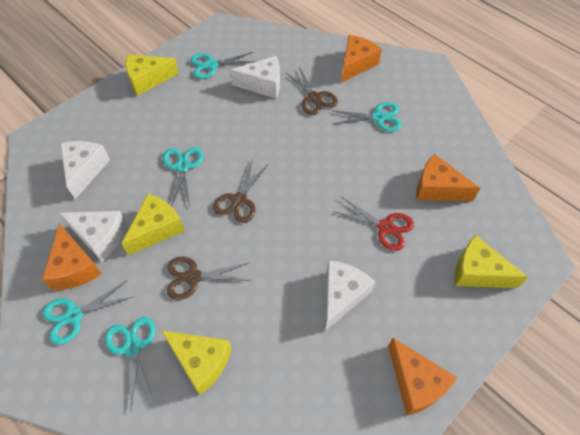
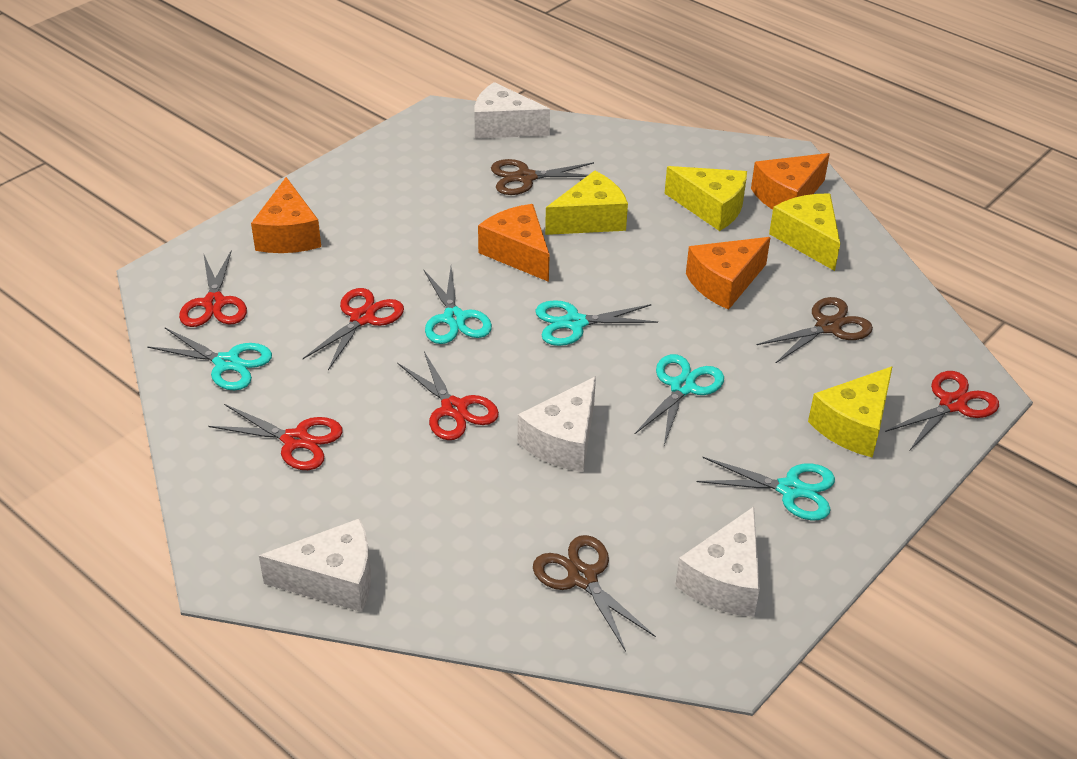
red scissors: 1 -> 5

